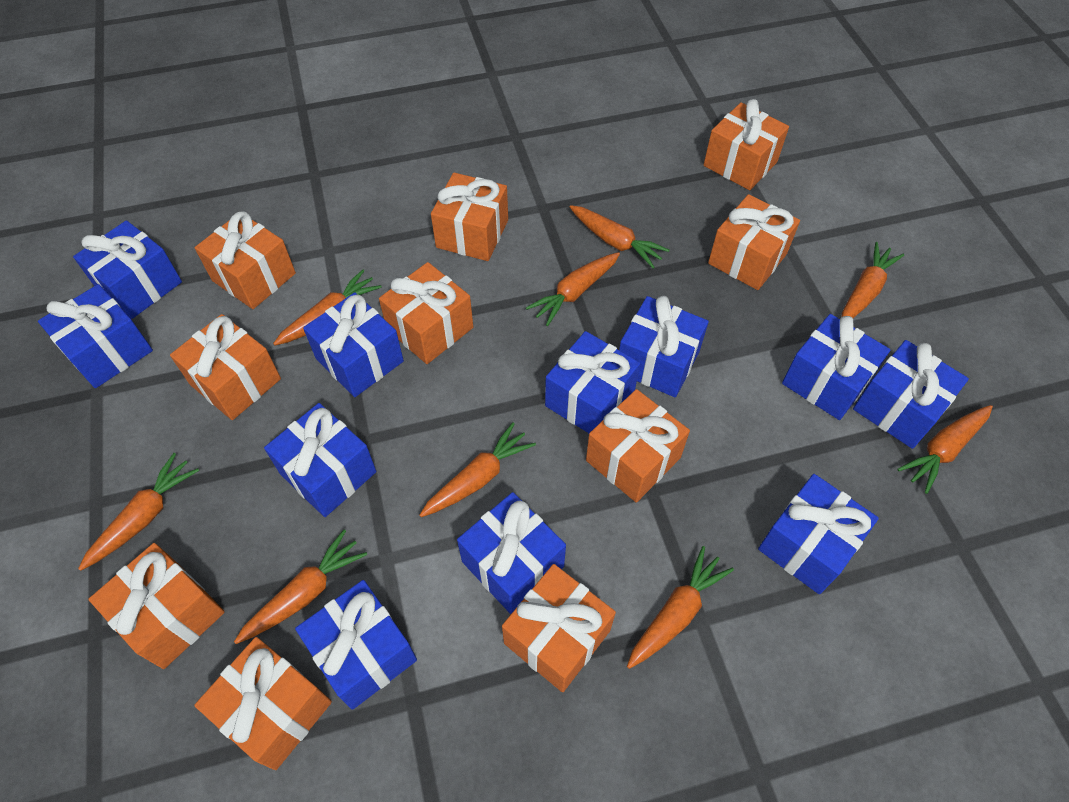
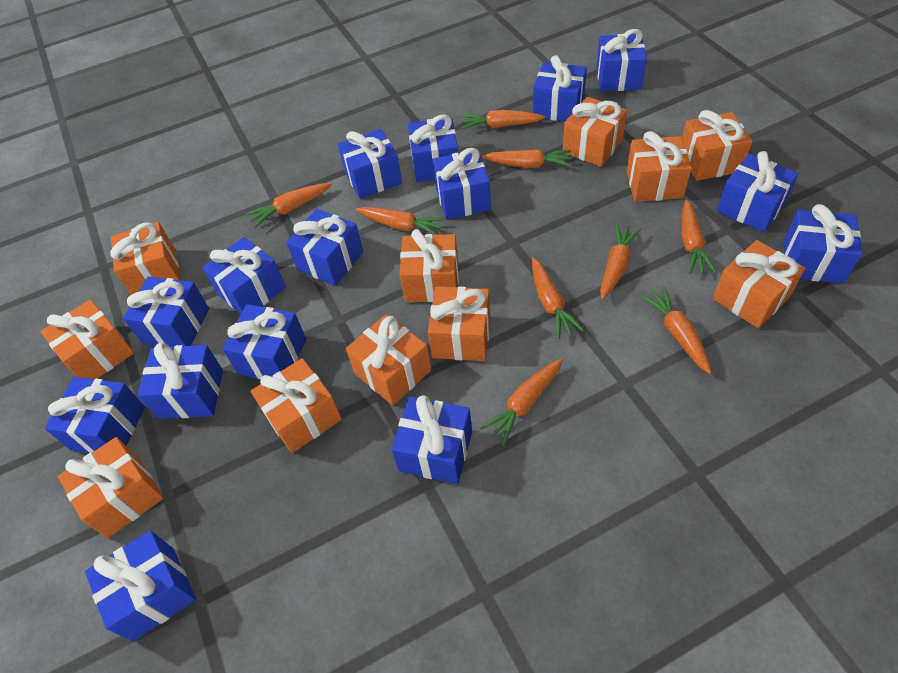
blue gift: 11 -> 15
orange gift: 10 -> 11

